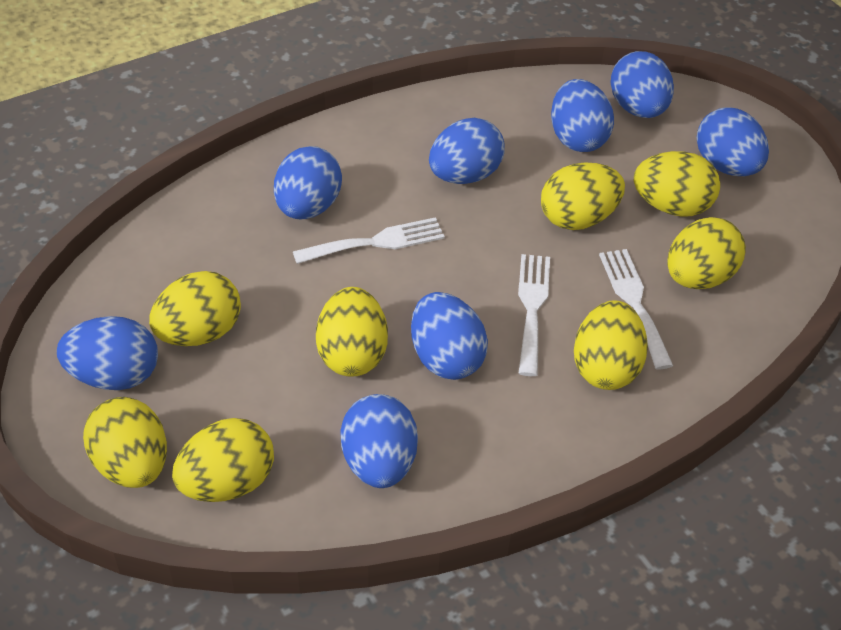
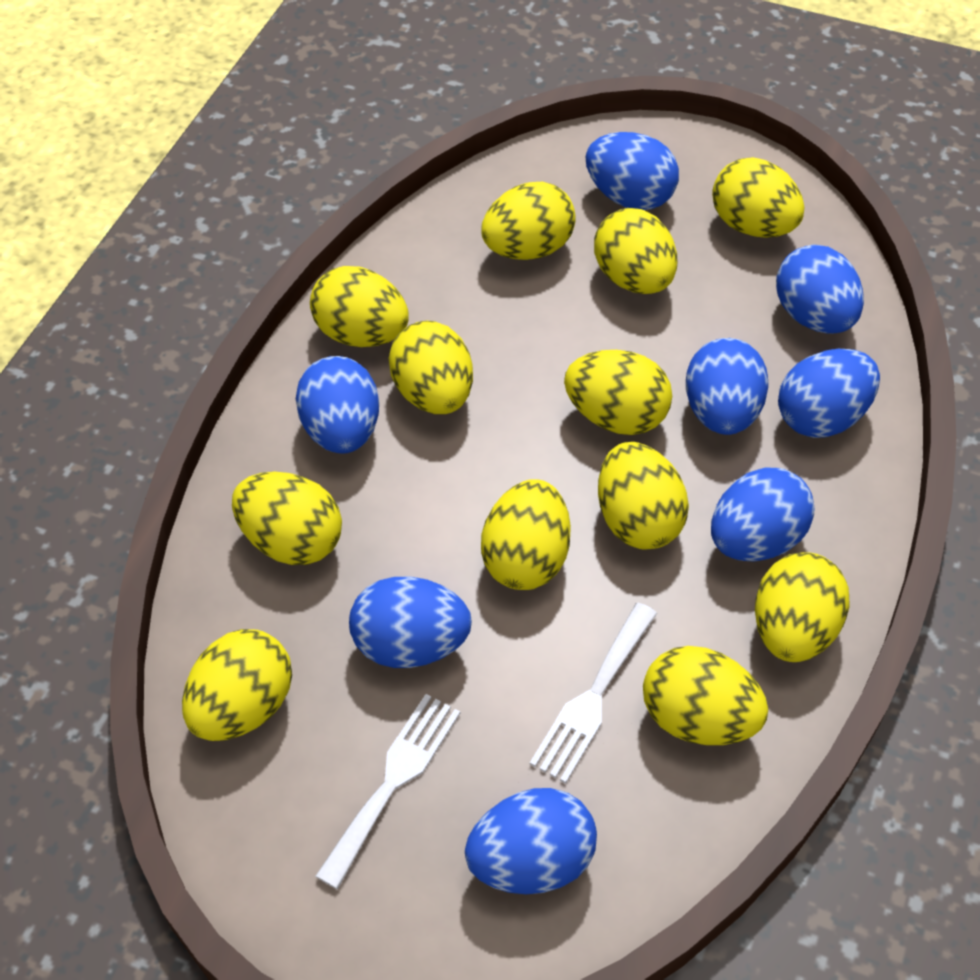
white fork: 3 -> 2
yellow egg: 8 -> 12

